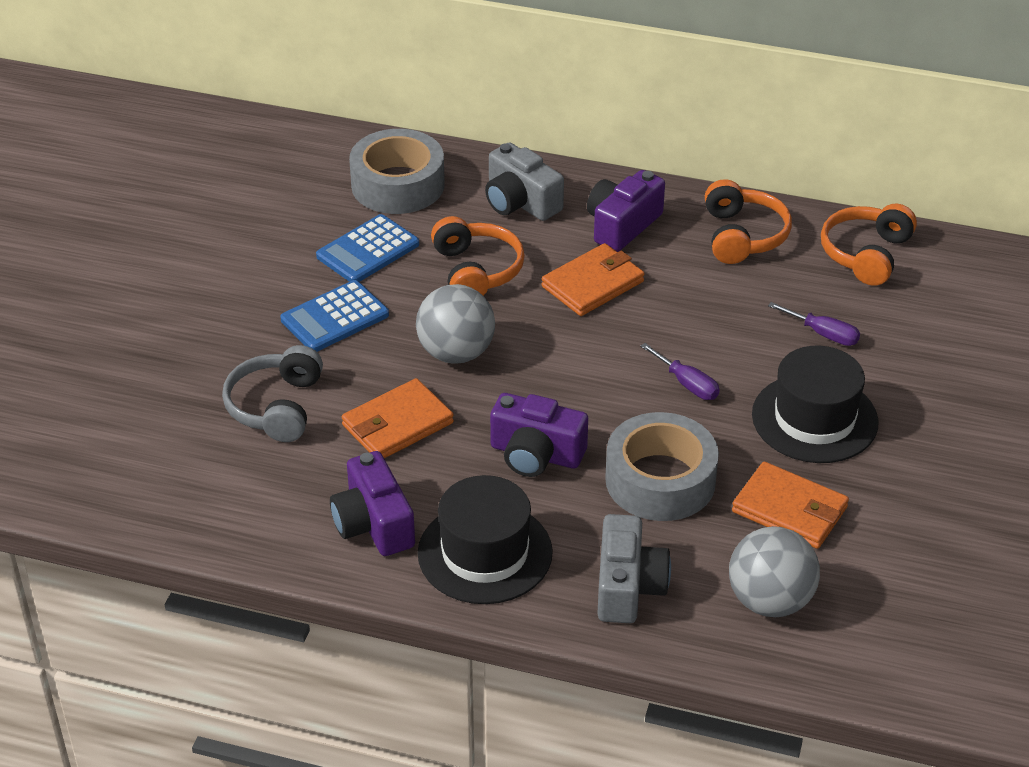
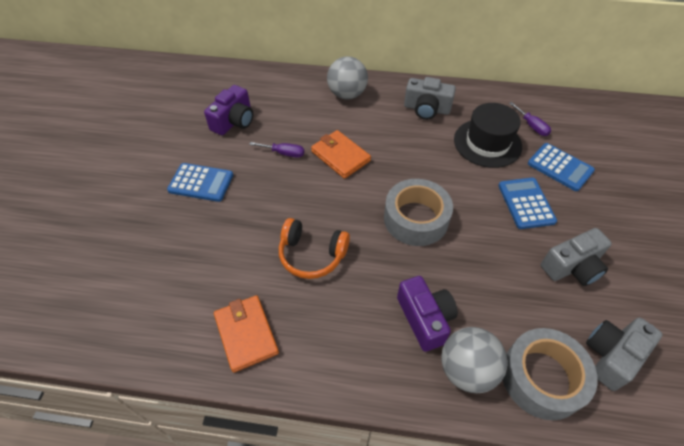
black hat: 2 -> 1
blue calculator: 2 -> 3
grey camera: 2 -> 3
grey headphones: 1 -> 0
orange headphones: 3 -> 1
orange wallet: 3 -> 2
purple camera: 3 -> 2

